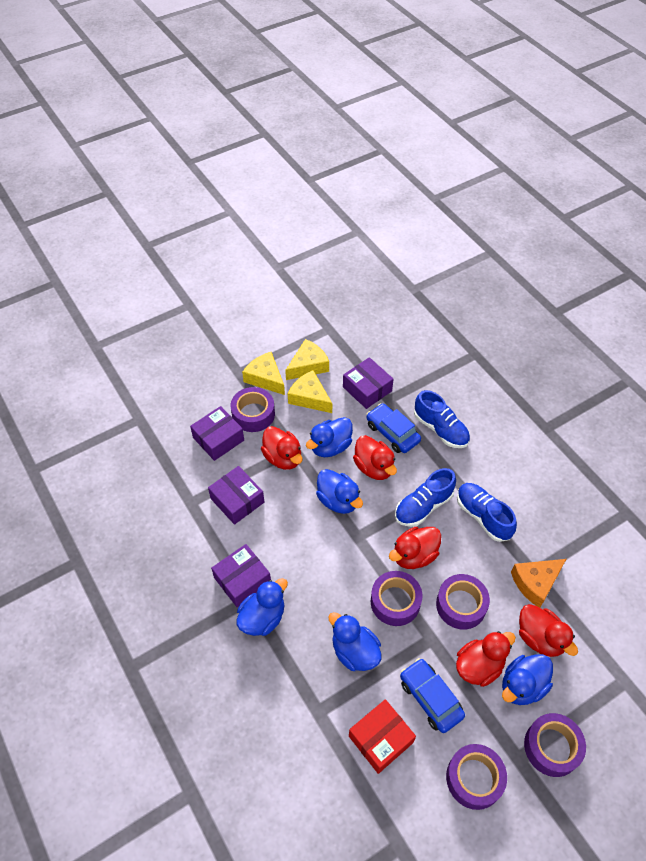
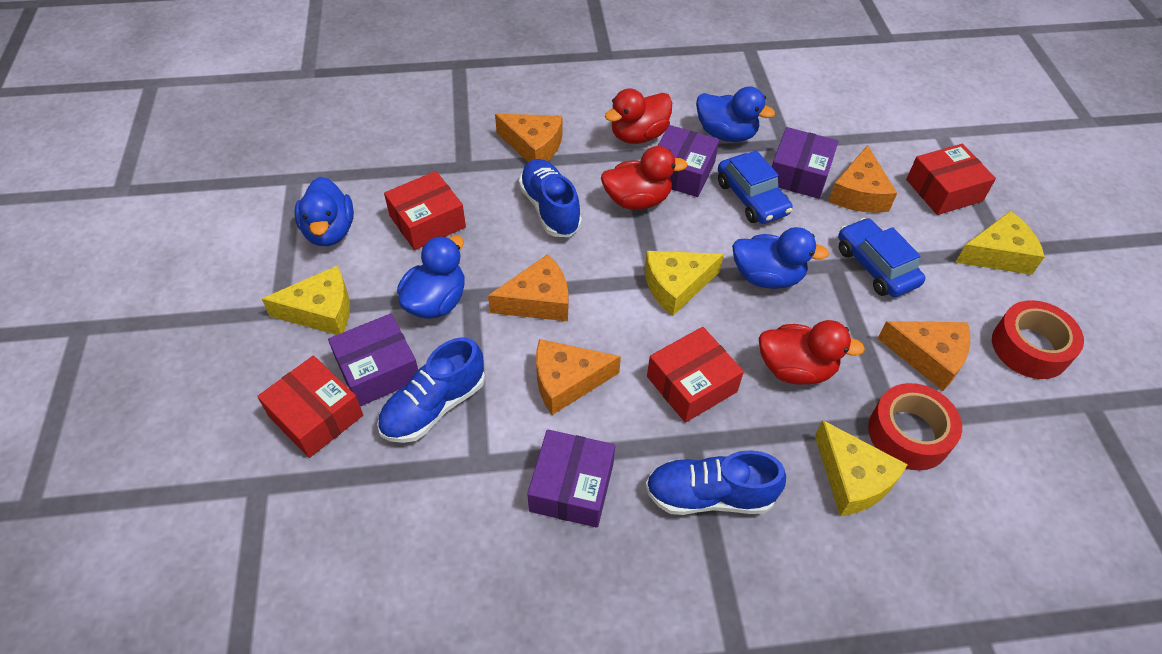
blue duck: 5 -> 4
orange cheese: 1 -> 5
purple tape: 5 -> 0
red box: 1 -> 4
red duck: 5 -> 3
red tape: 0 -> 2
yellow cheese: 3 -> 4

